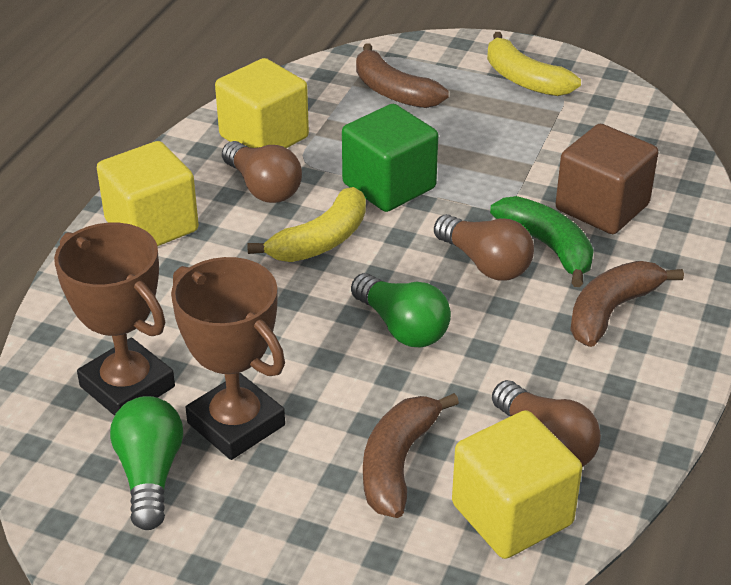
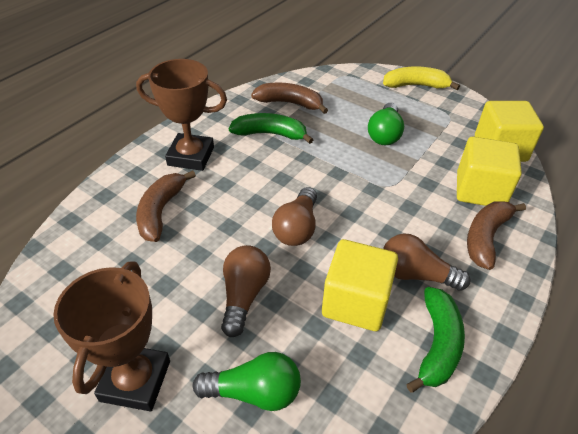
brown cube: 1 -> 0
green banana: 1 -> 2
green cube: 1 -> 0
yellow banana: 2 -> 1

